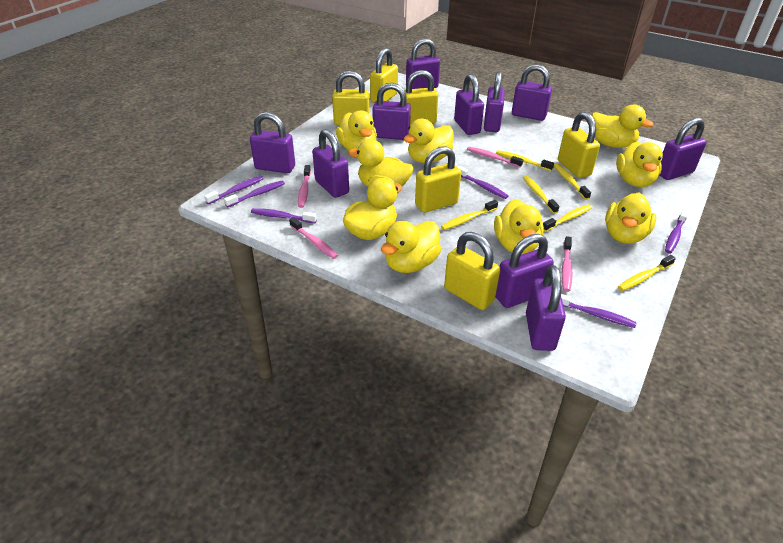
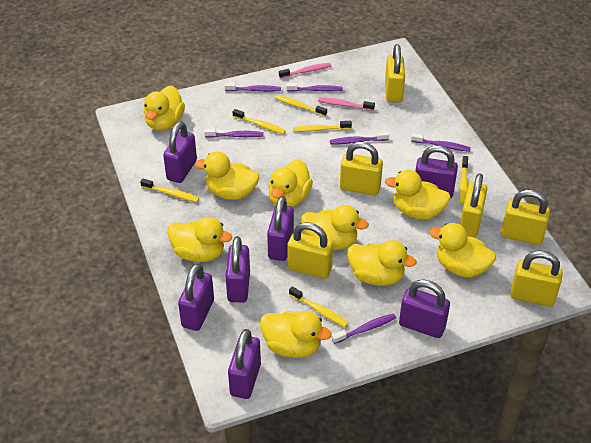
pink toothbrush: 4 -> 2
purple padlock: 10 -> 7

